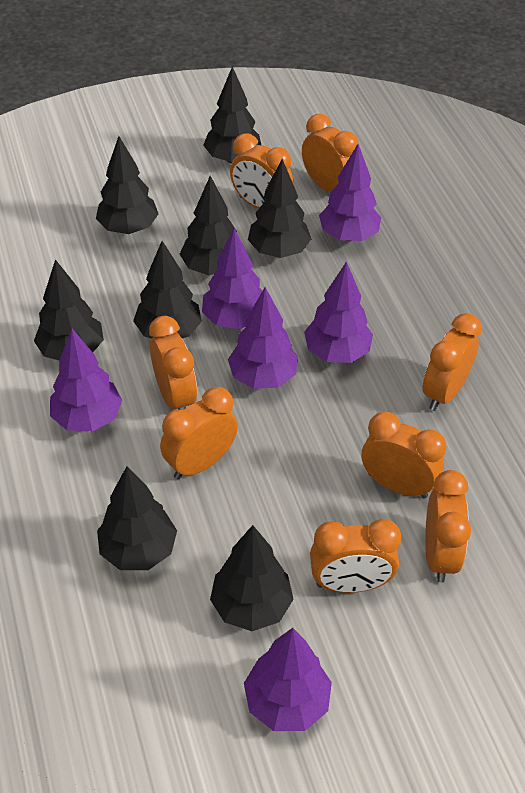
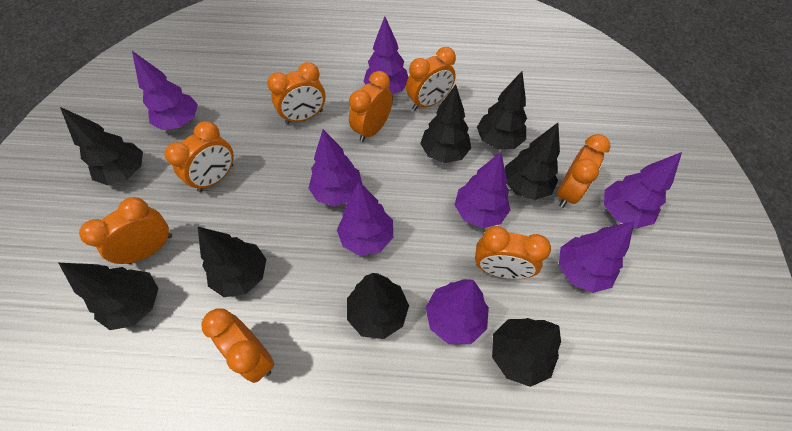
purple tree: 6 -> 8

